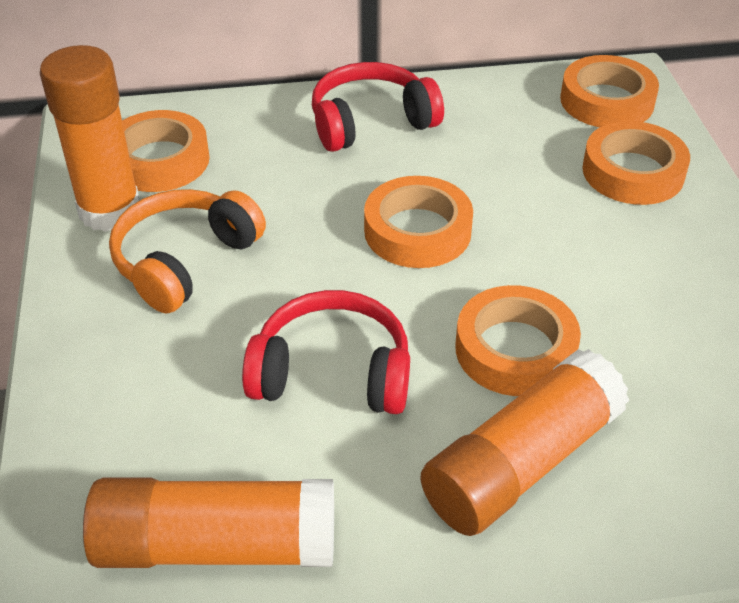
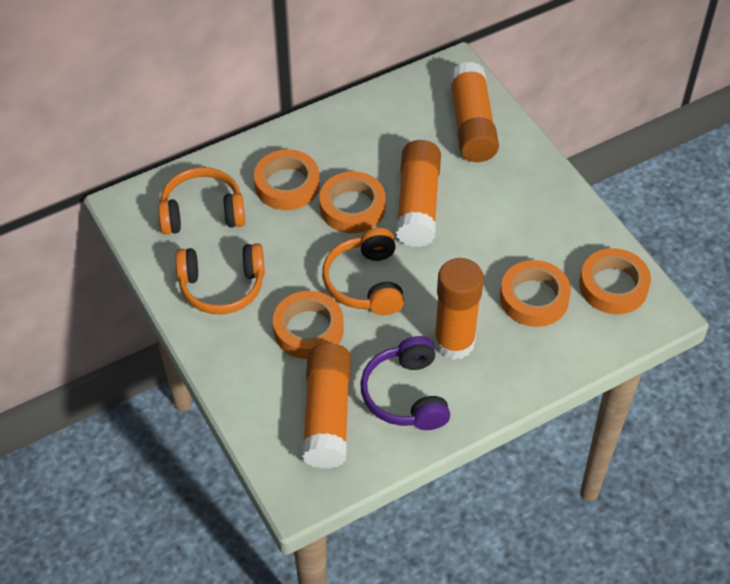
orange glue stick: 3 -> 4
orange headphones: 1 -> 3
purple headphones: 0 -> 1
red headphones: 2 -> 0

